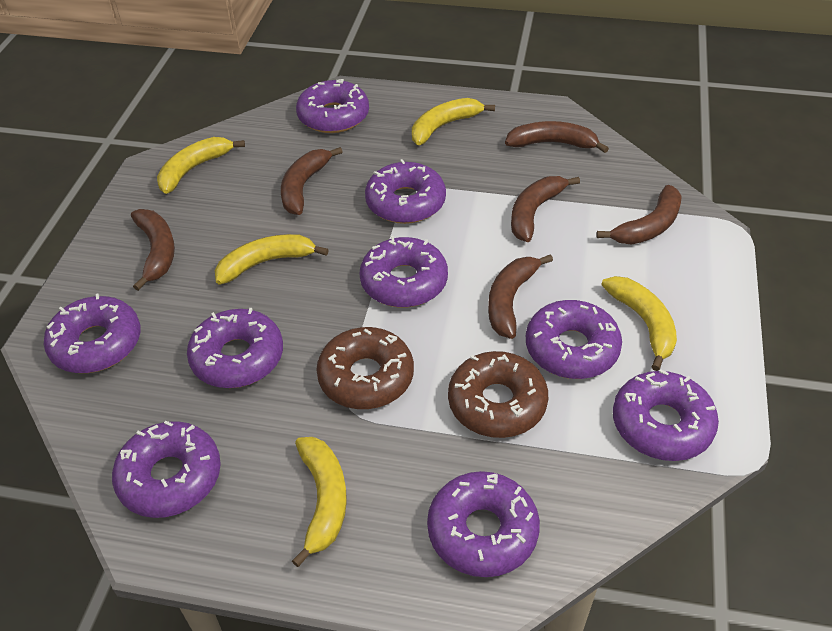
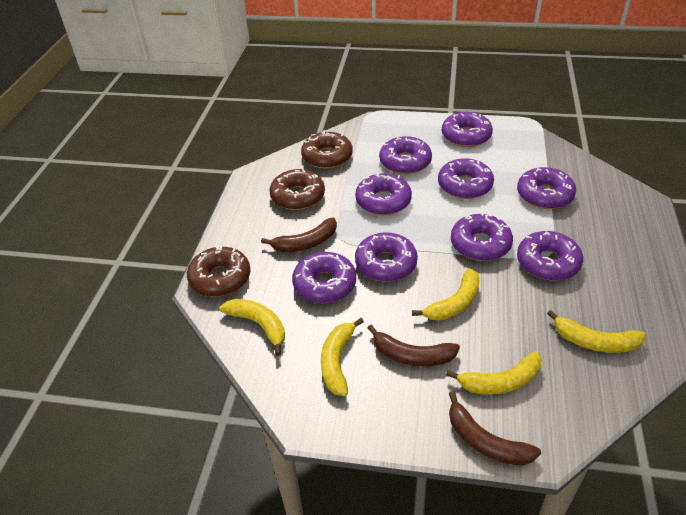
brown banana: 6 -> 3
brown donut: 2 -> 3

